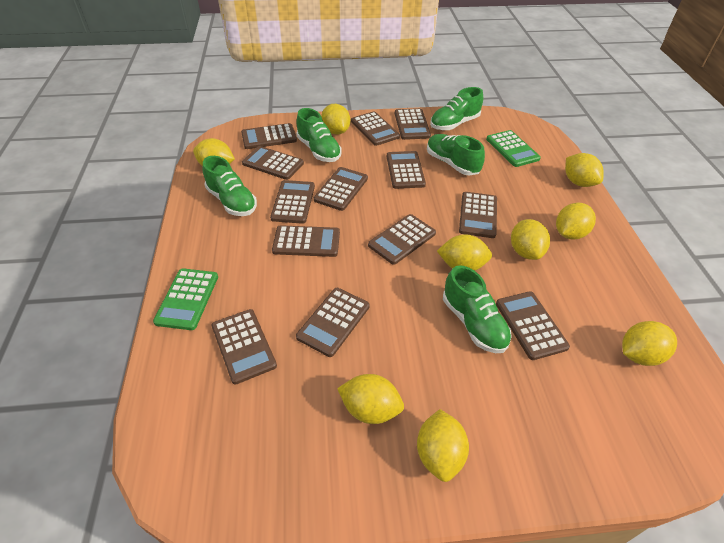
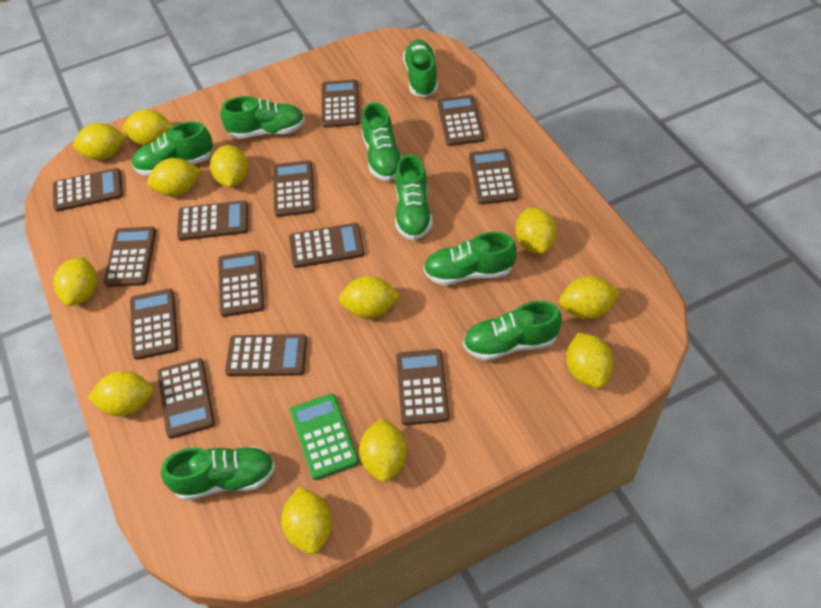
green calculator: 2 -> 1
green shoe: 5 -> 8
yellow lemon: 9 -> 12

